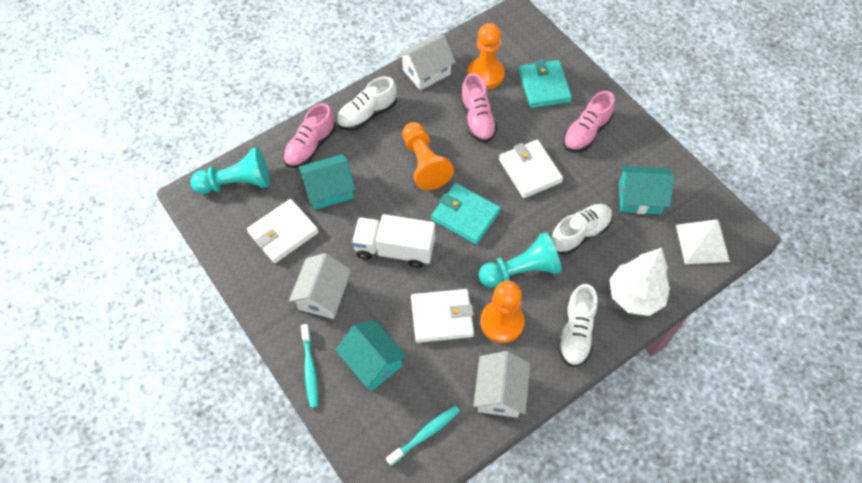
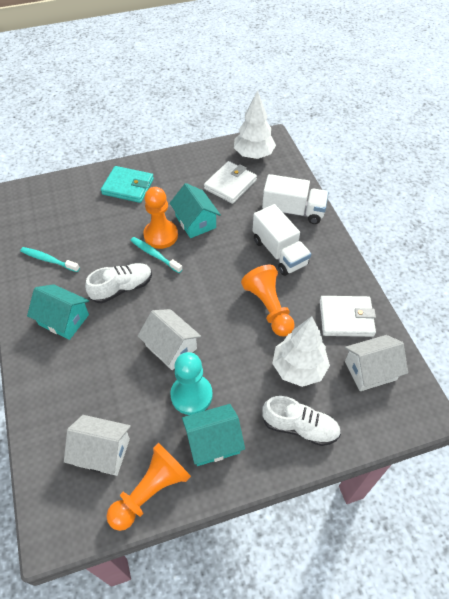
pink shoe: 3 -> 0
turquoise pawn: 2 -> 1
turquoise wallet: 2 -> 1
white pyramid: 1 -> 0
white shoe: 3 -> 2
white tree: 1 -> 2
white truck: 1 -> 2
white wallet: 3 -> 2

